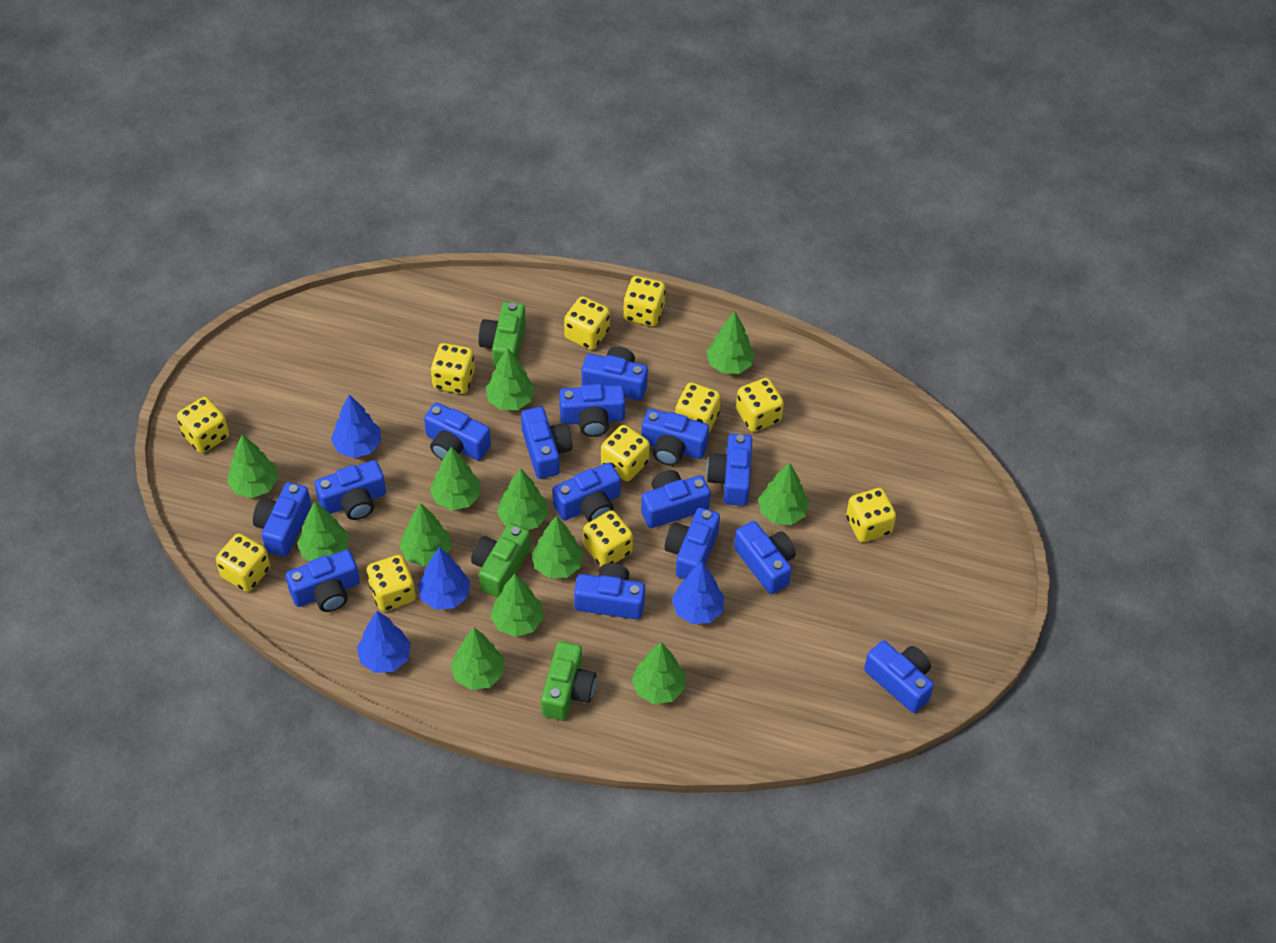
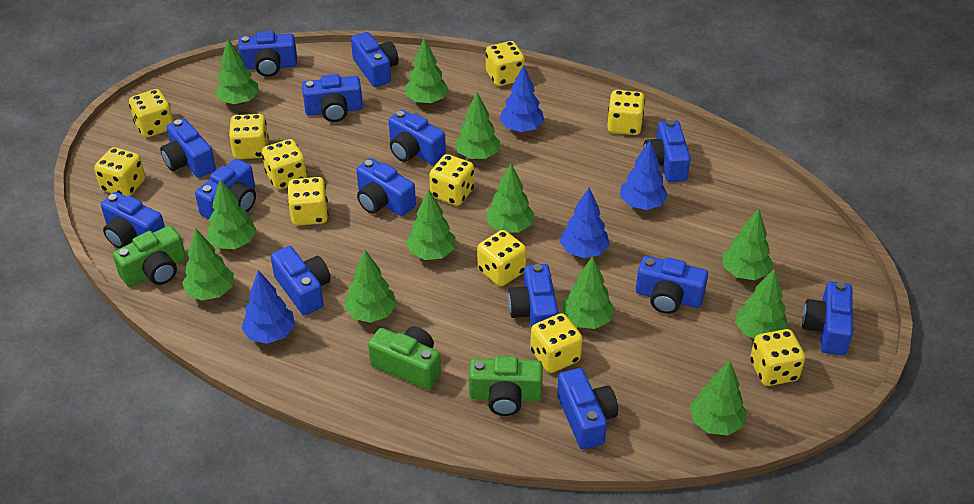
blue camera: 15 -> 14

